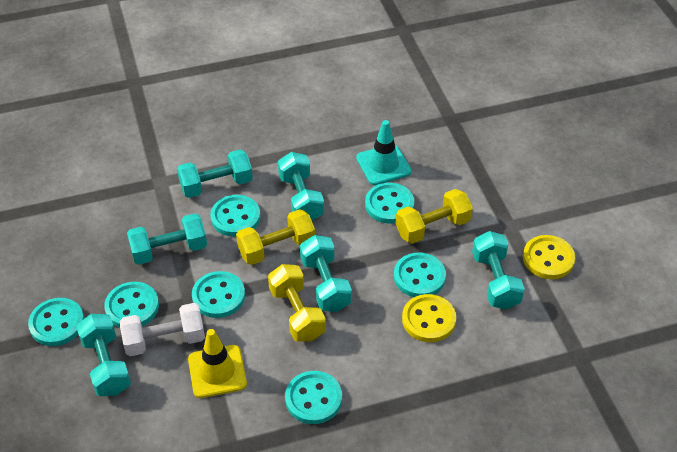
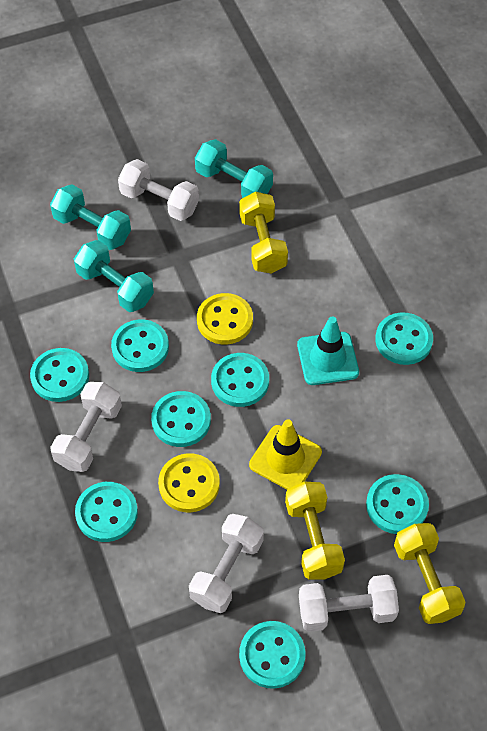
turquoise button: 7 -> 8
turquoise dumbbell: 6 -> 3
white dumbbell: 1 -> 4

